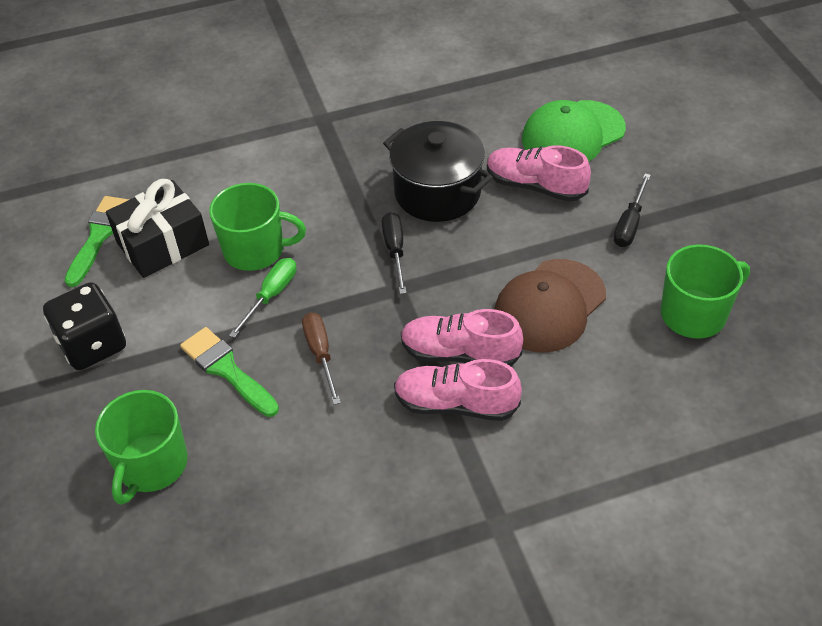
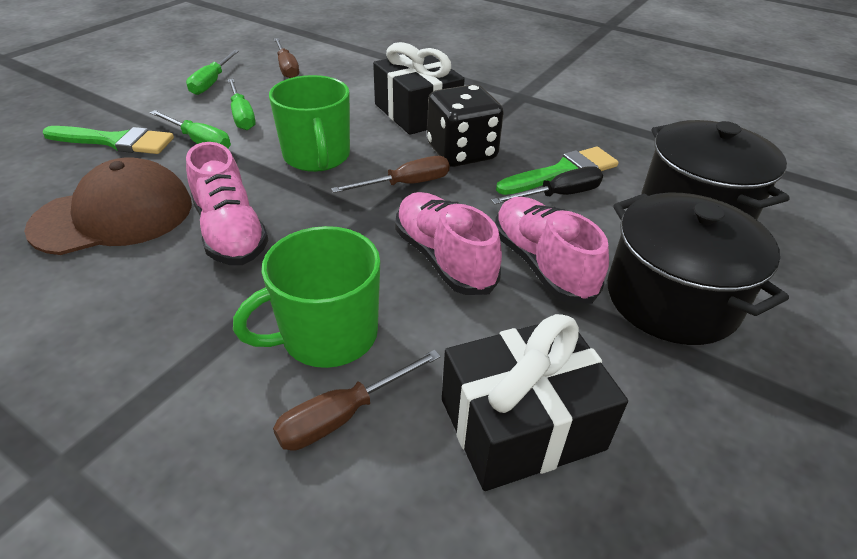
black gift: 1 -> 2
black pot: 1 -> 2
black screwdriver: 2 -> 1
brown screwdriver: 1 -> 3
green cap: 1 -> 0
green mug: 3 -> 2
green screwdriver: 1 -> 3

